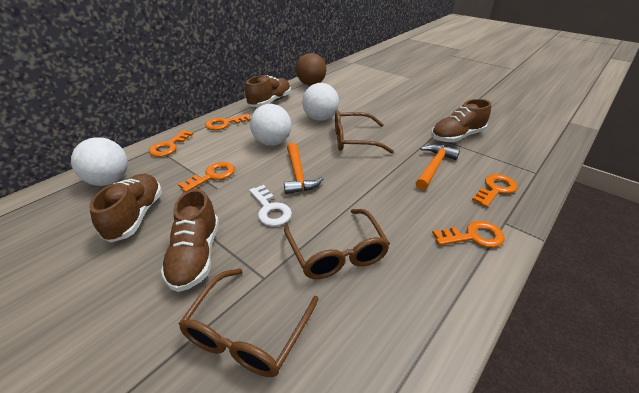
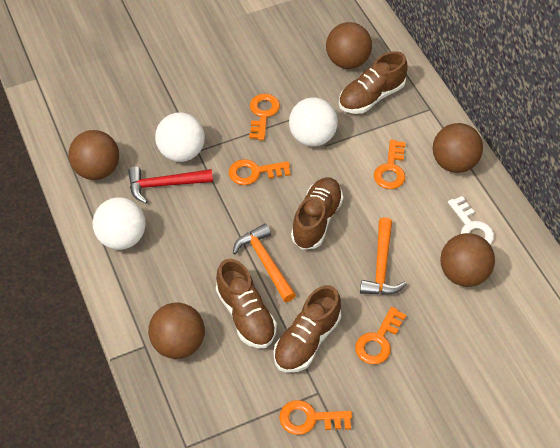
brown ball: 1 -> 5
brown glasses: 3 -> 0
red hammer: 0 -> 1

